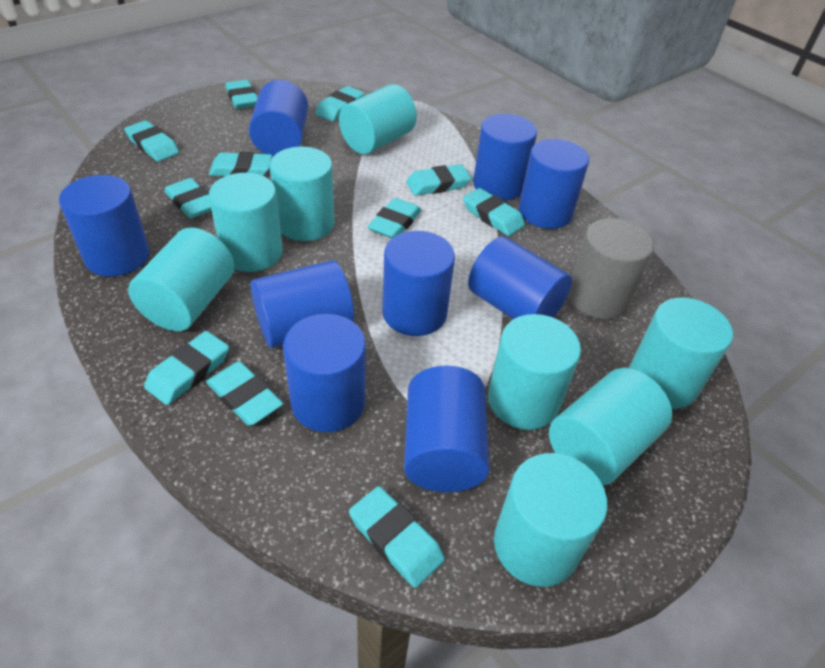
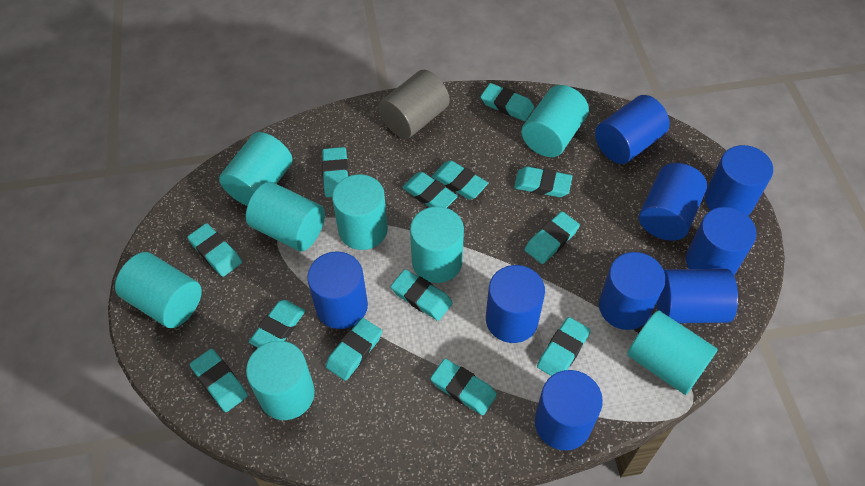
turquoise eraser: 11 -> 13

